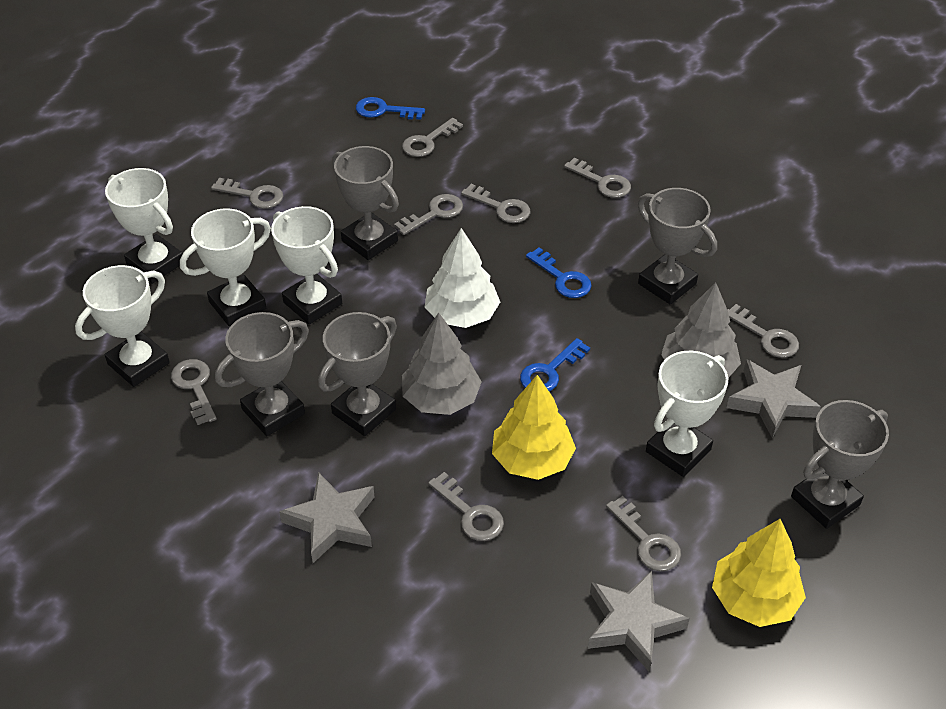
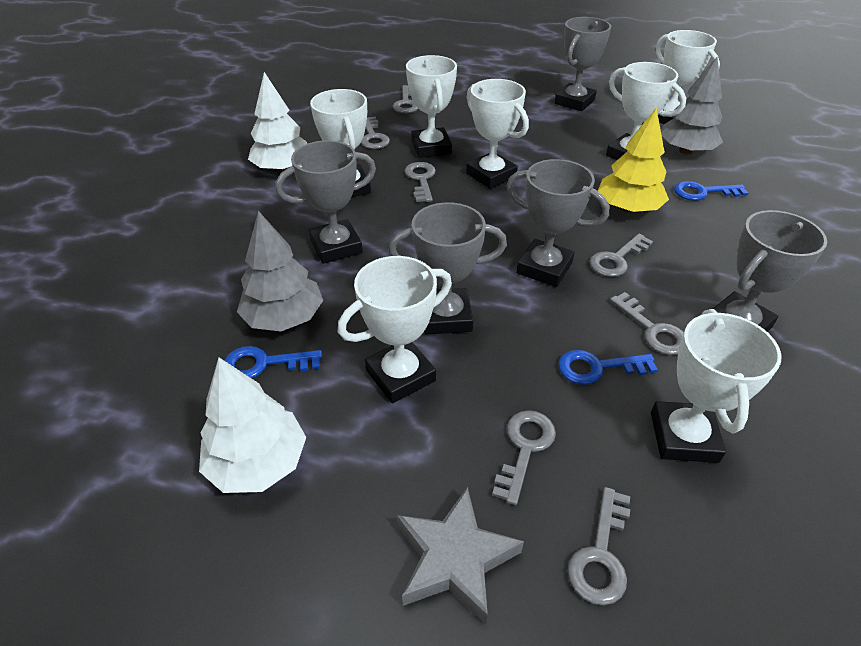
grey key: 9 -> 7
grey star: 3 -> 1
white tree: 1 -> 2
white trophy: 5 -> 7
yellow tree: 2 -> 1

